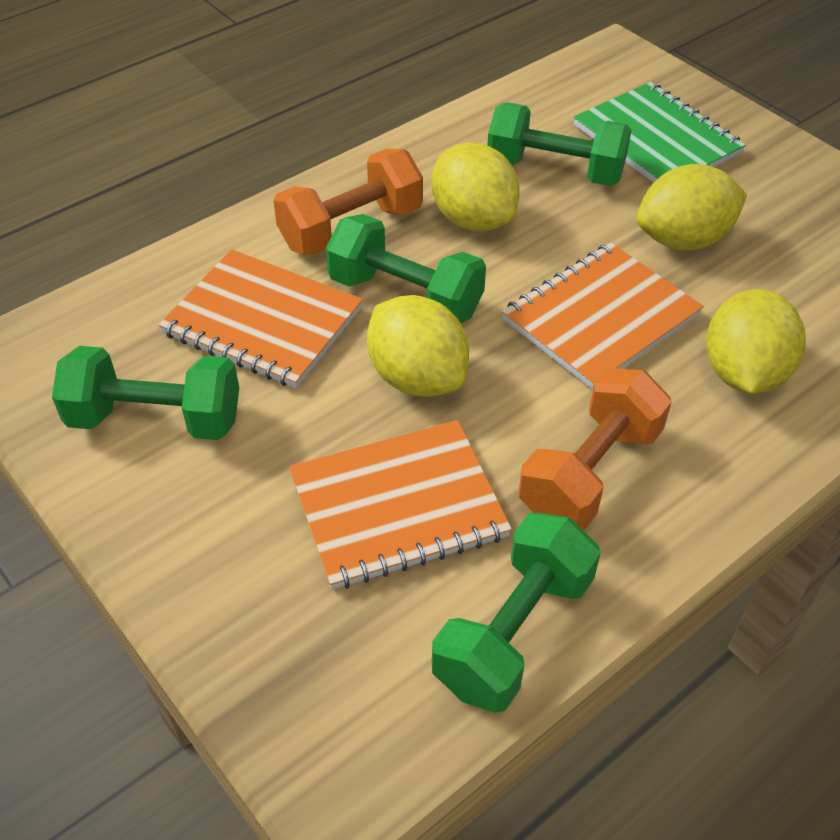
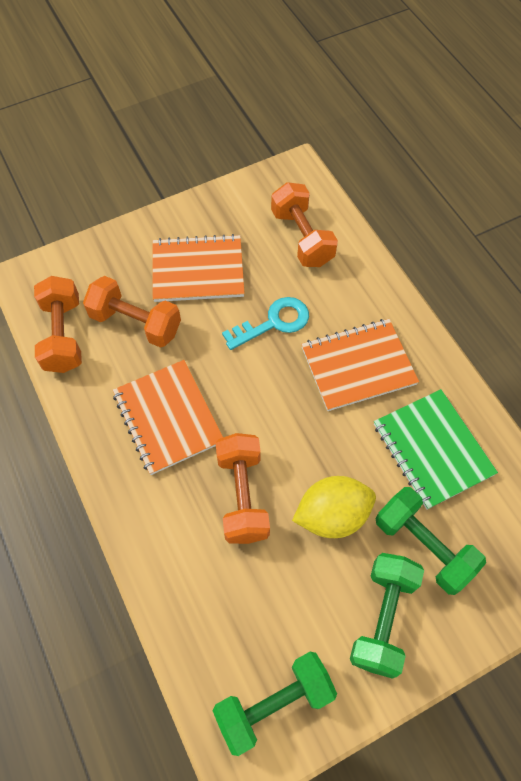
green dumbbell: 4 -> 3
orange dumbbell: 2 -> 4
turquoise key: 0 -> 1
yellow lemon: 4 -> 1

